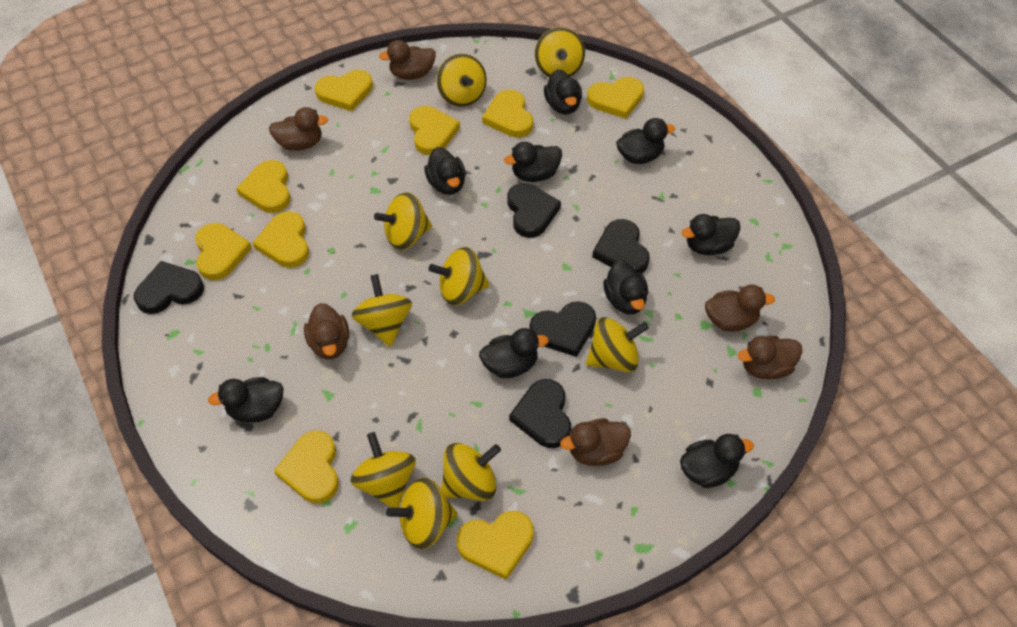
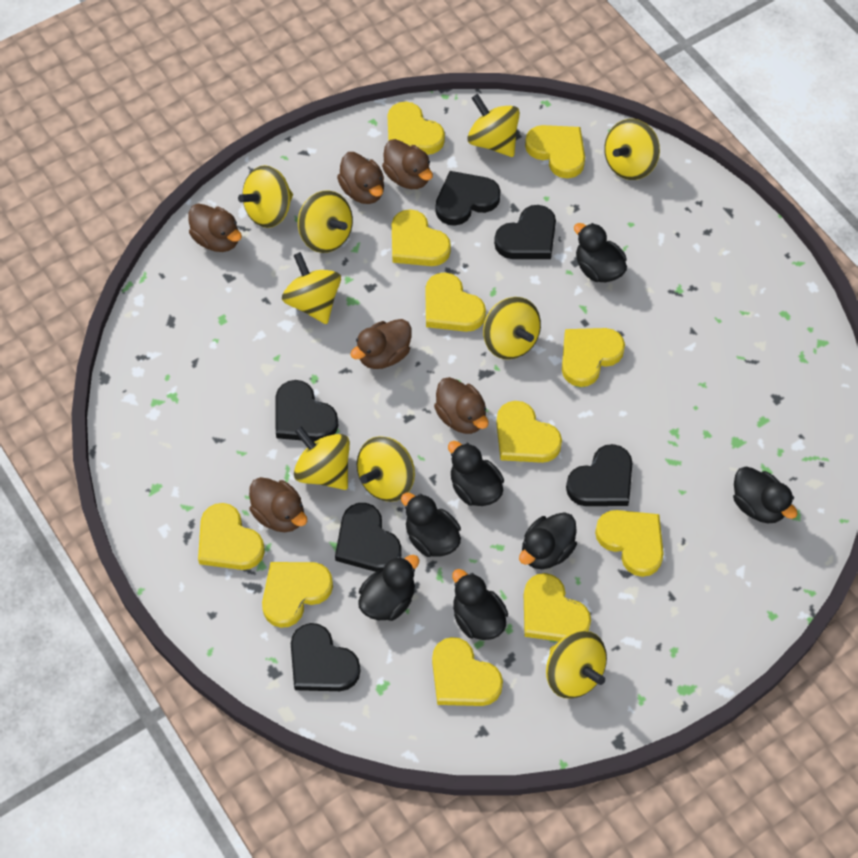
black duck: 9 -> 7
black heart: 5 -> 6
yellow heart: 9 -> 11

